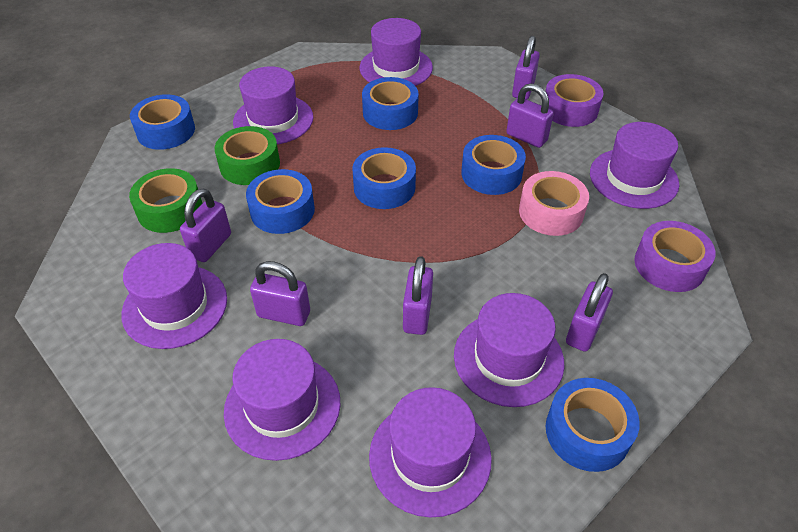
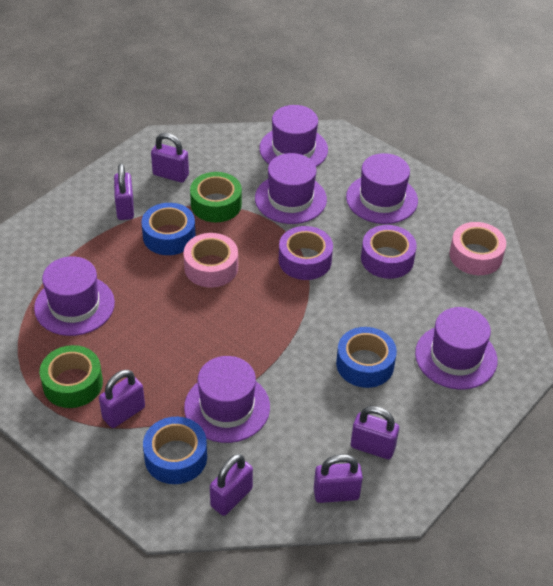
blue tape: 6 -> 3
pink tape: 1 -> 2
purple hat: 7 -> 6

